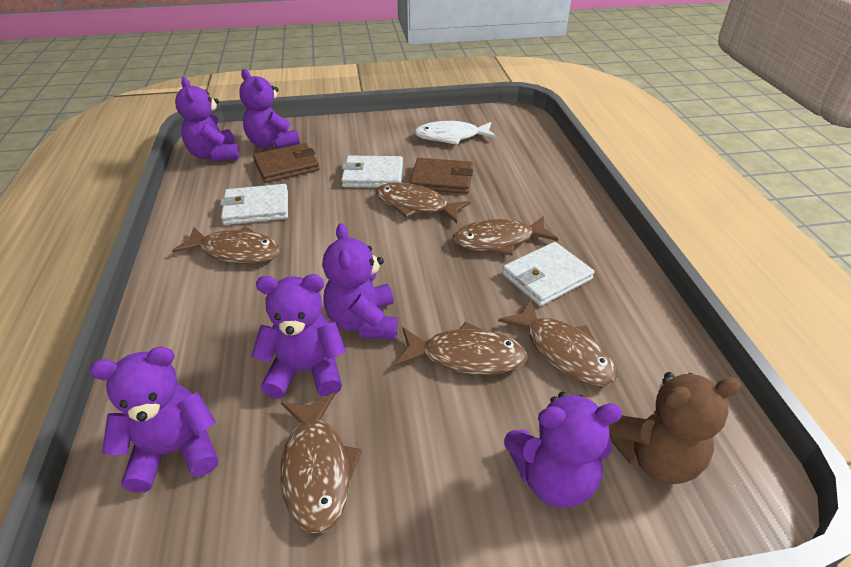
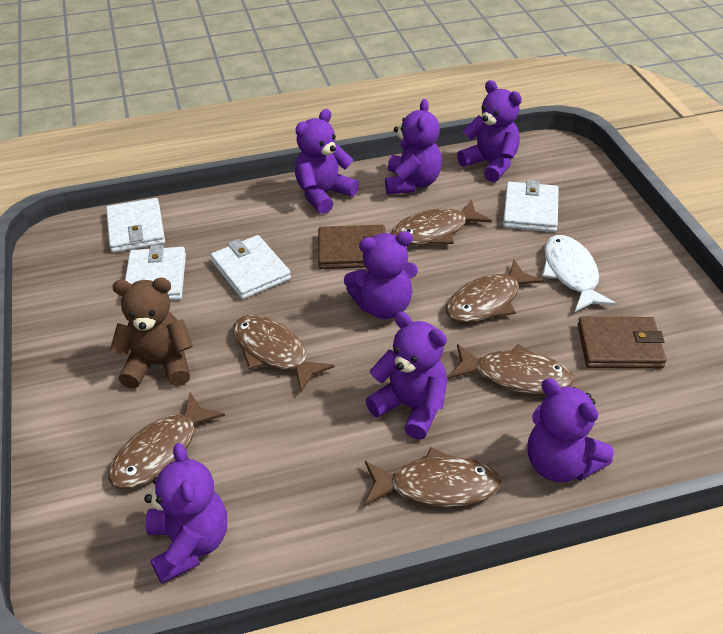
purple teddy bear: 6 -> 7
white wallet: 3 -> 4

